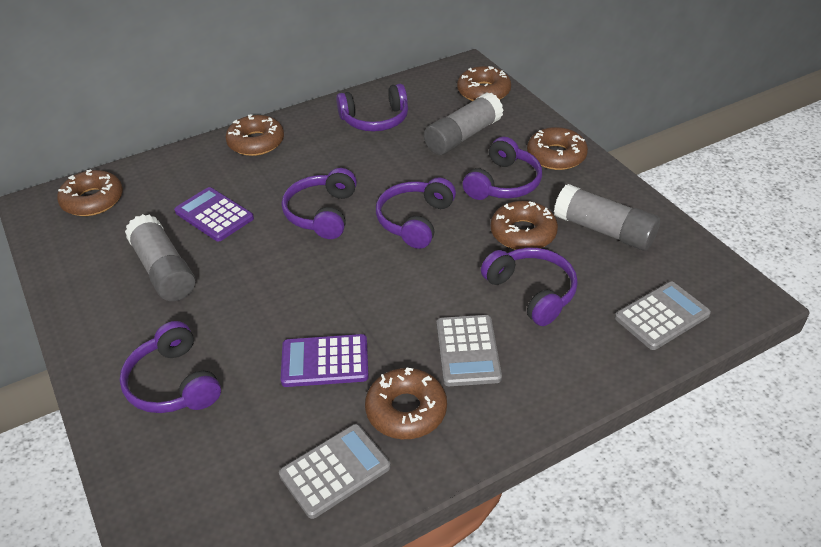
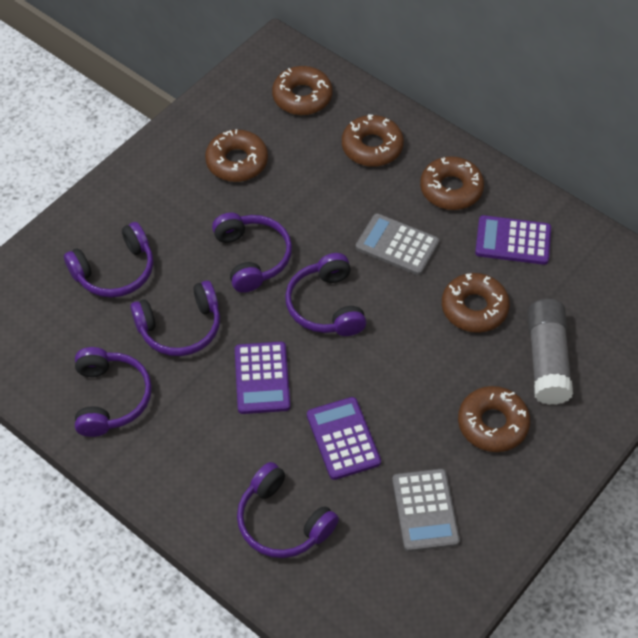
grey calculator: 3 -> 2
grey glue stick: 3 -> 1
purple calculator: 2 -> 3

